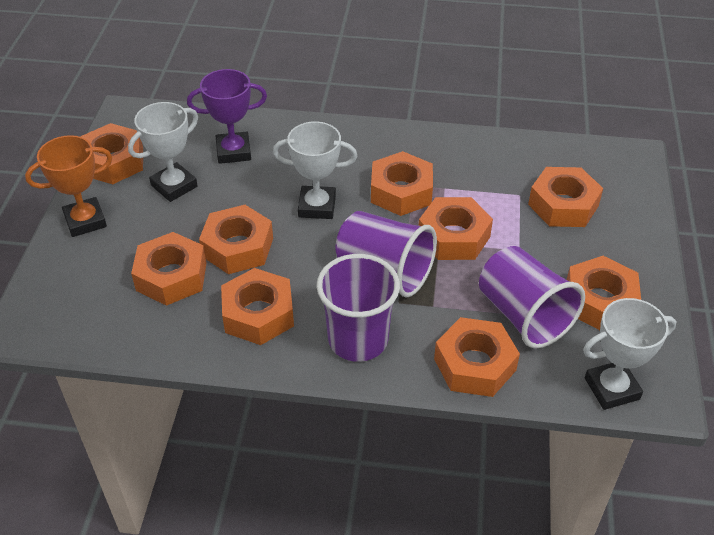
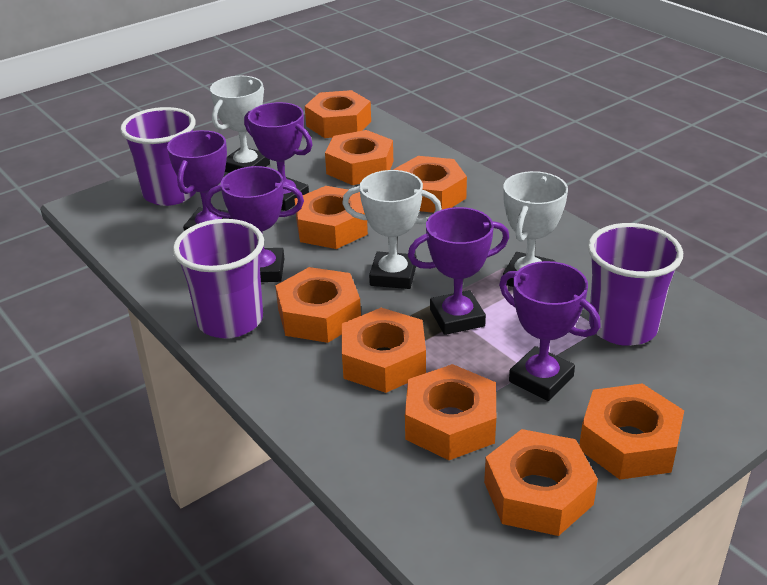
orange trophy: 1 -> 0
purple trophy: 1 -> 5

